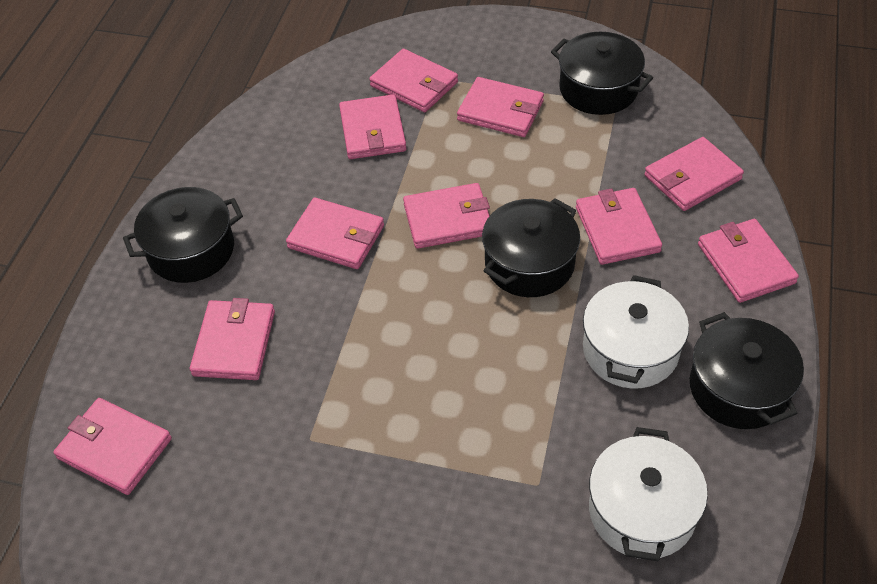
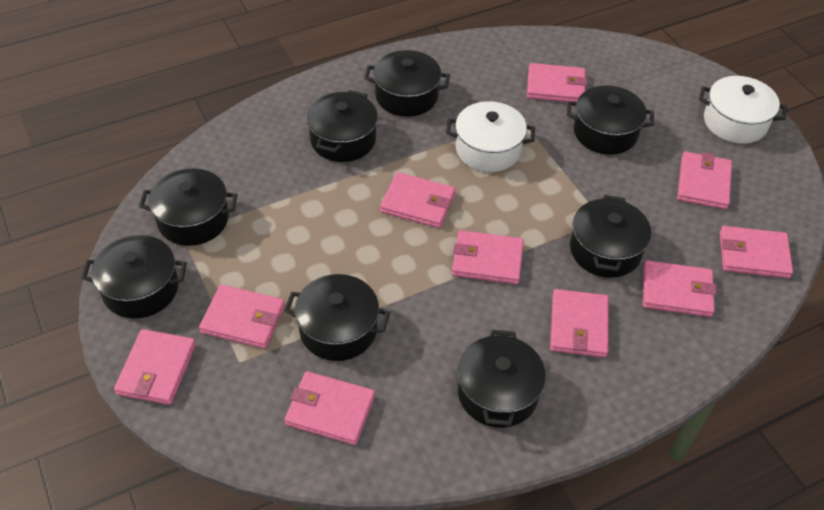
black pot: 4 -> 8

